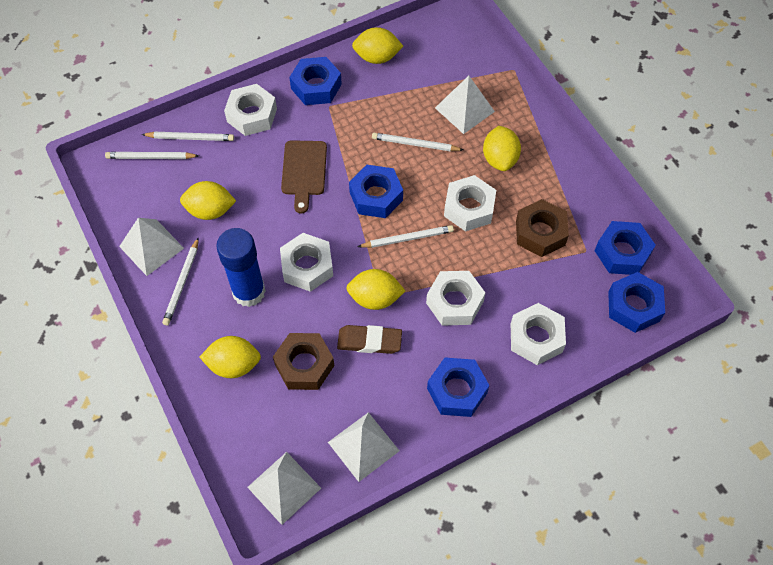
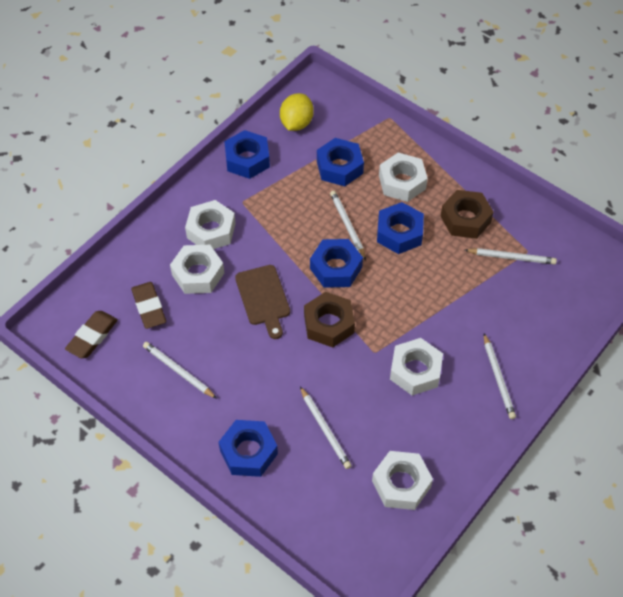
blue glue stick: 1 -> 0
brown eraser: 1 -> 2
white pyramid: 4 -> 0
yellow lemon: 5 -> 1

